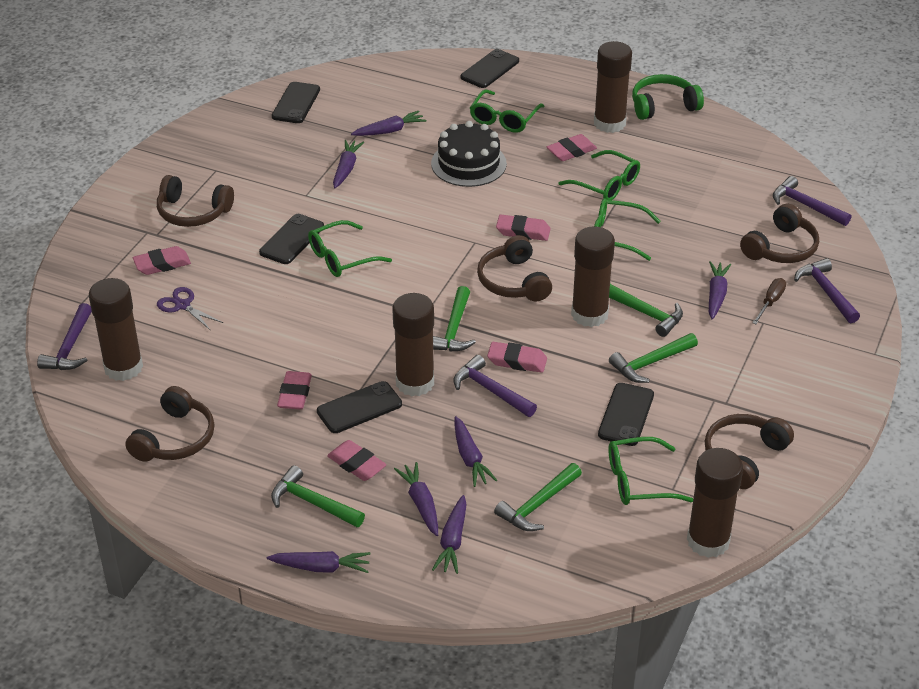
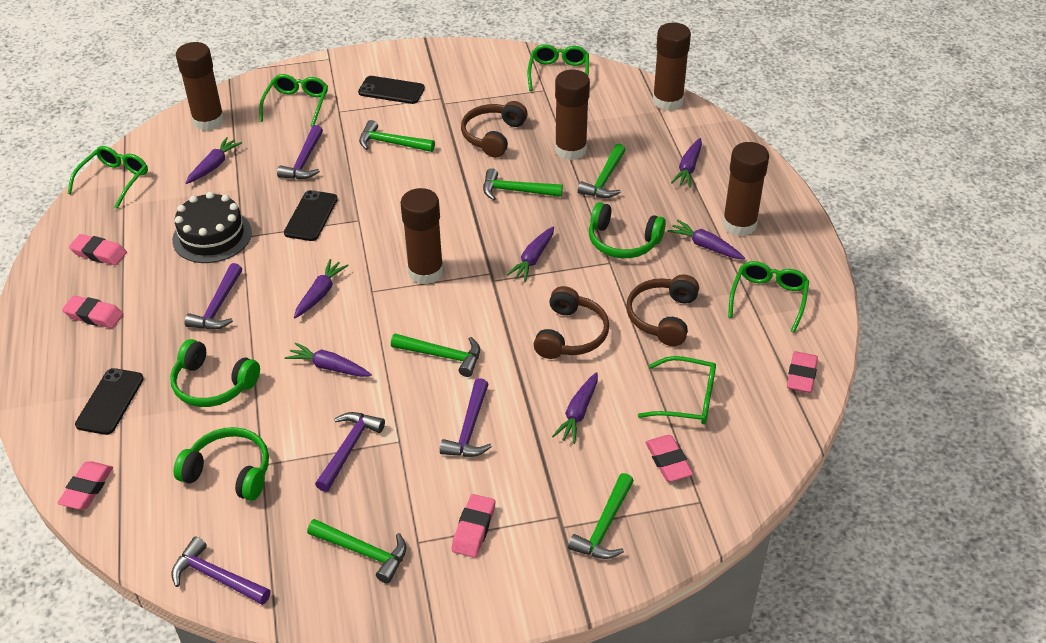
black phone: 5 -> 3
brown headphones: 5 -> 3
brown screwdriver: 1 -> 0
green hammer: 5 -> 6
green headphones: 1 -> 3
purple hammer: 4 -> 5
purple scissors: 1 -> 0

